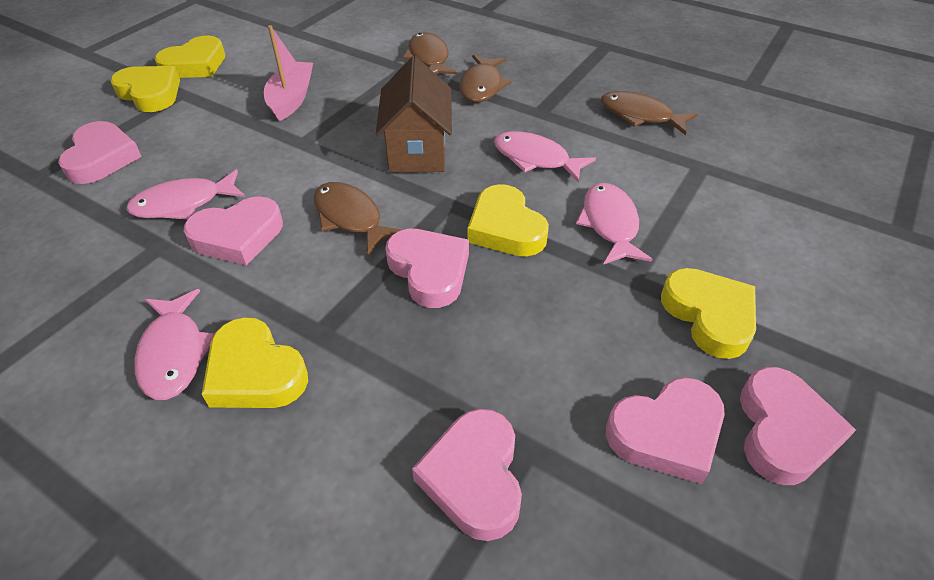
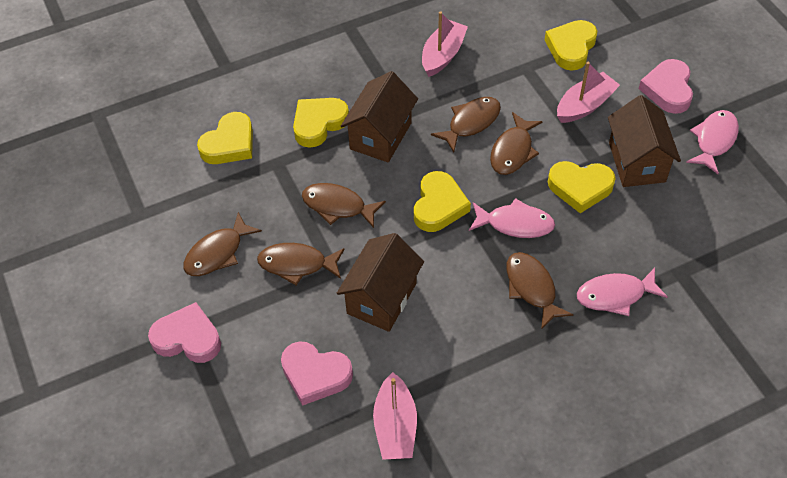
brown fish: 4 -> 6
brown house: 1 -> 3
pink boat: 1 -> 3
pink fish: 4 -> 3
pink heart: 6 -> 3

